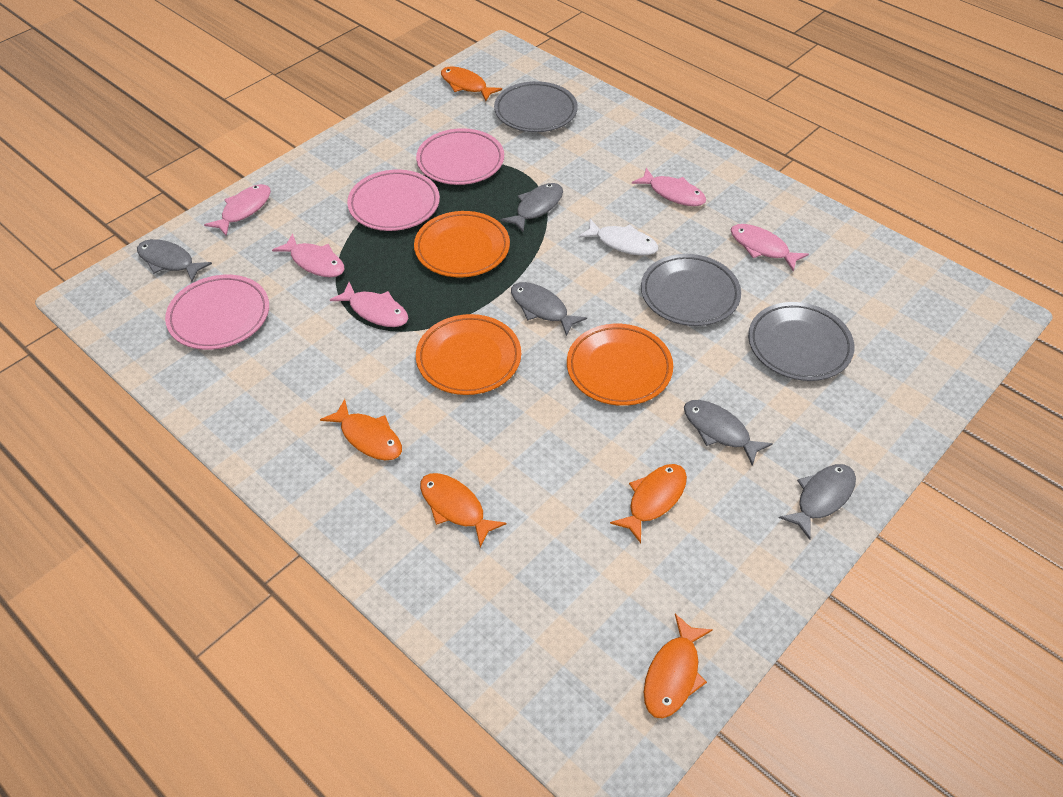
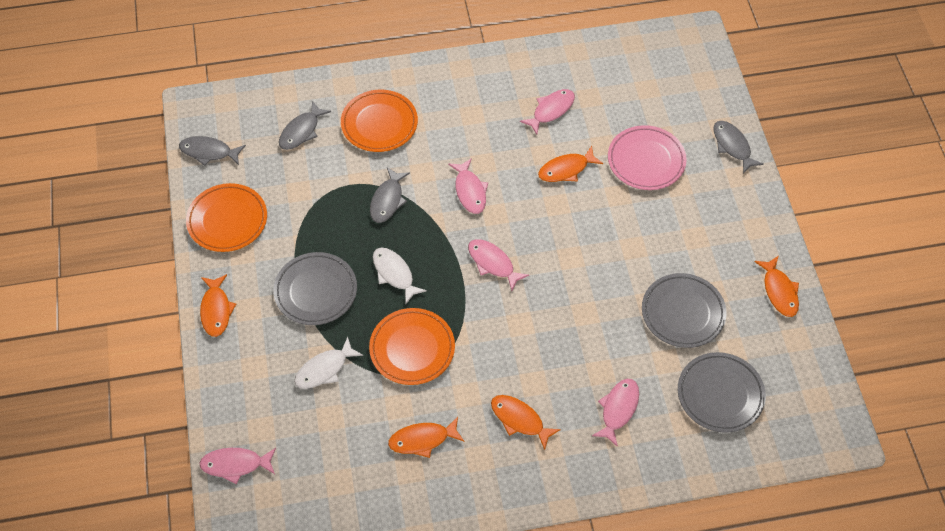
grey fish: 5 -> 4
pink plate: 3 -> 1
white fish: 1 -> 2

